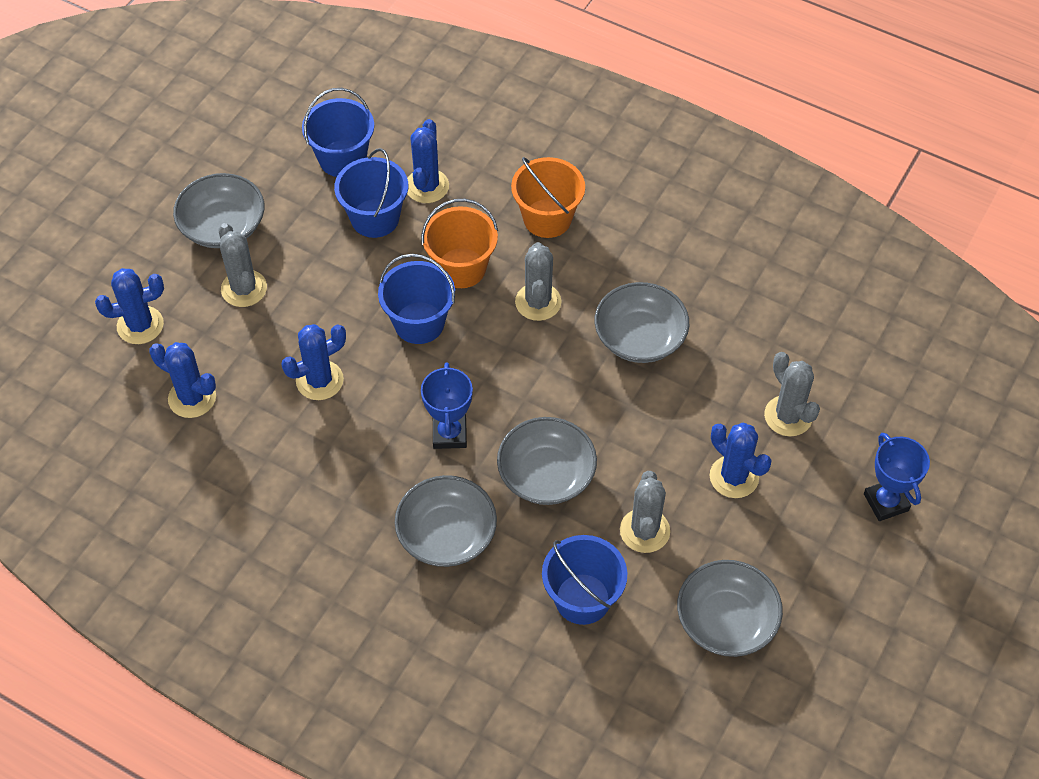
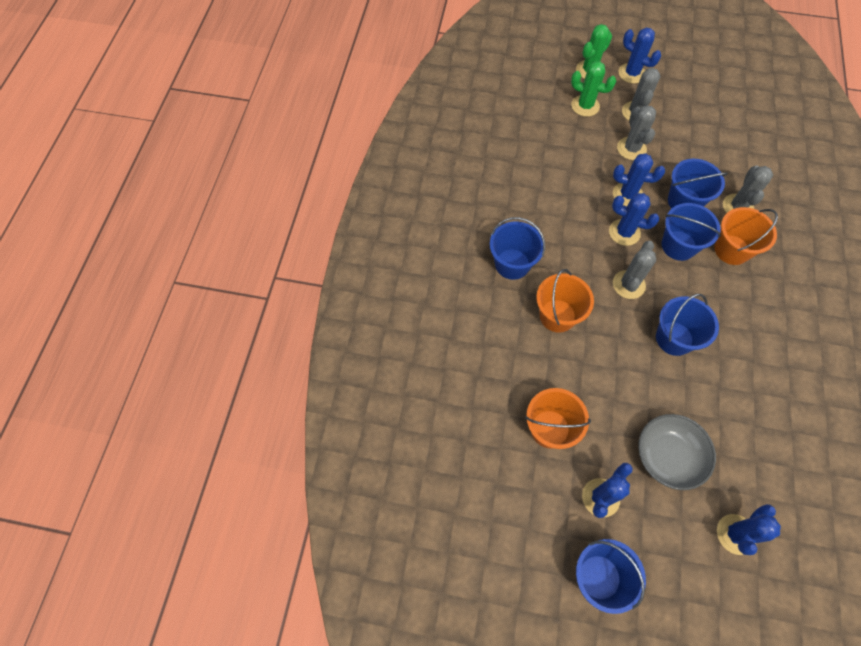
blue bucket: 4 -> 5
blue trophy: 2 -> 0
green cactus: 0 -> 2
grey bowl: 5 -> 1
orange bucket: 2 -> 3

